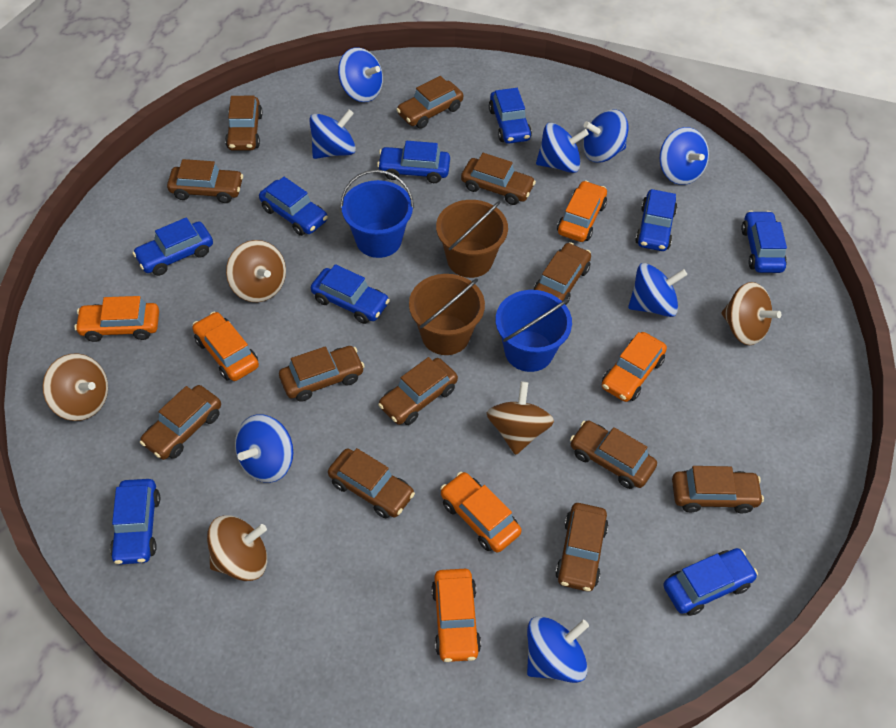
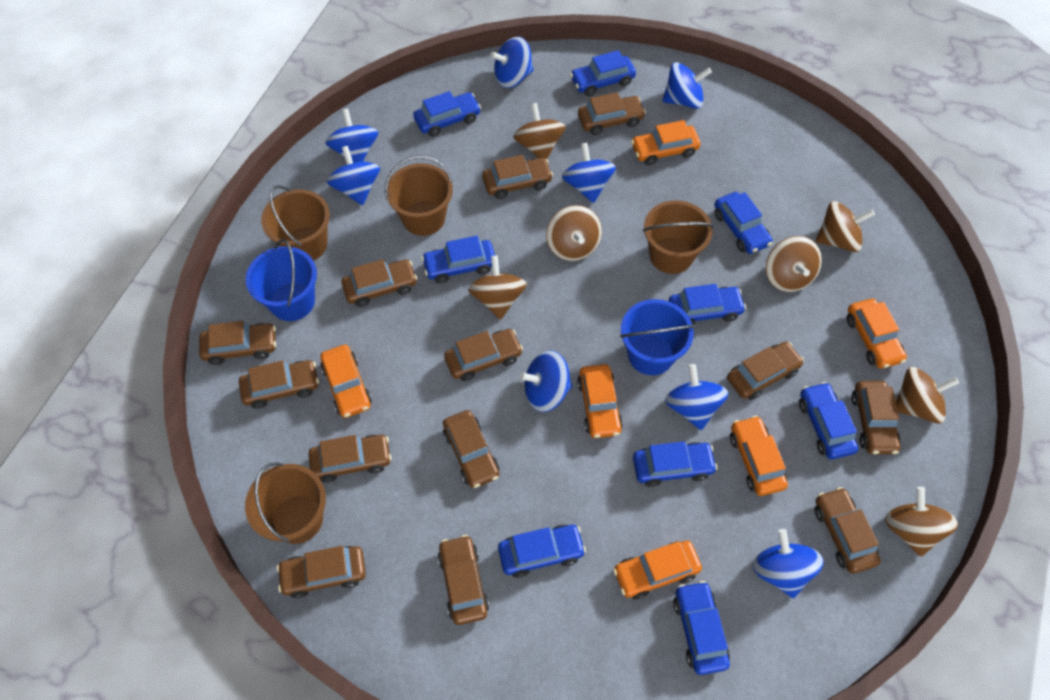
brown bucket: 2 -> 4
brown car: 12 -> 13
brown spinning top: 5 -> 7

